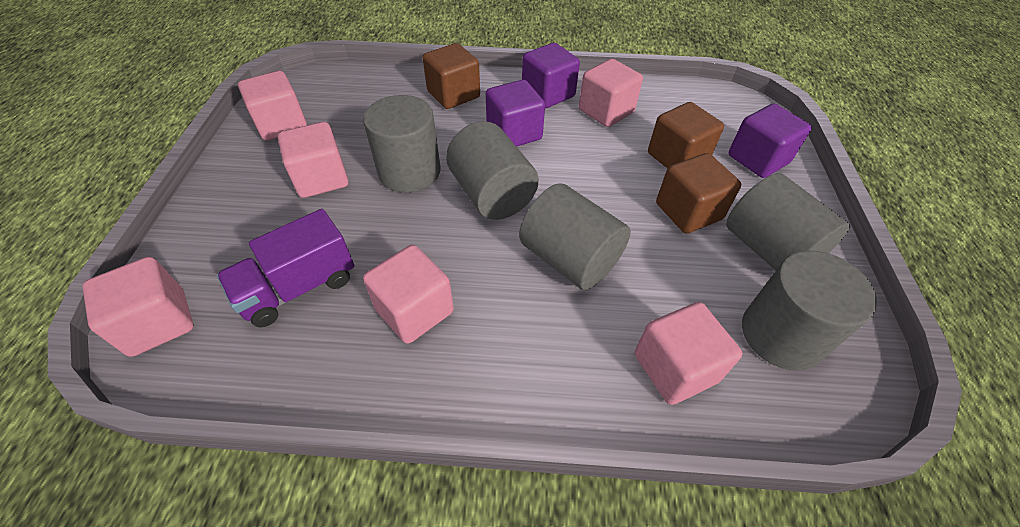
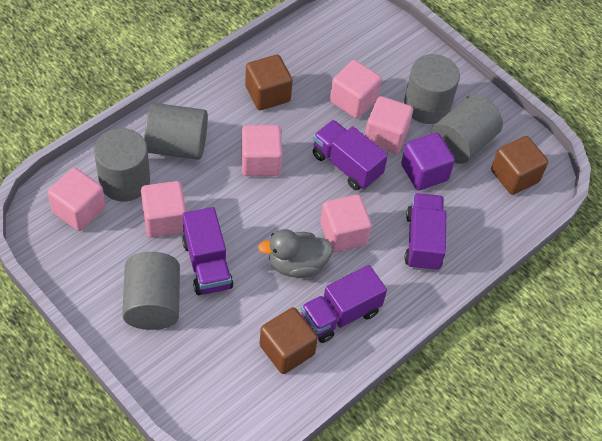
grey duck: 0 -> 1
purple cube: 3 -> 1
purple truck: 1 -> 4

